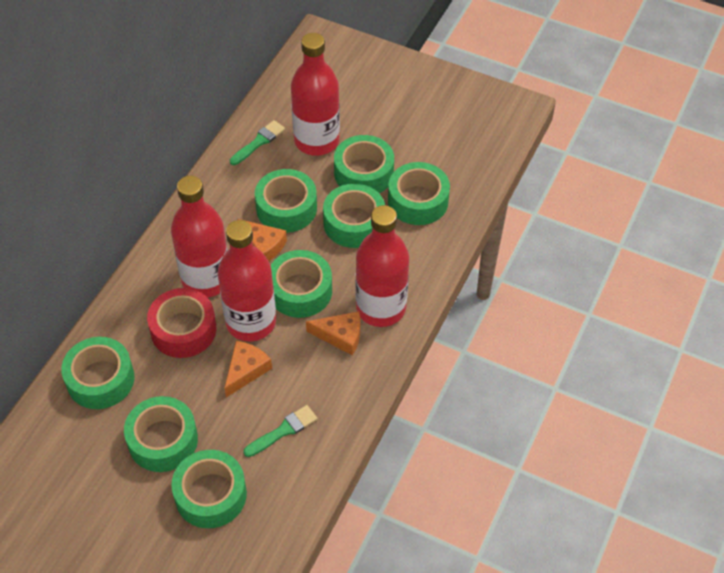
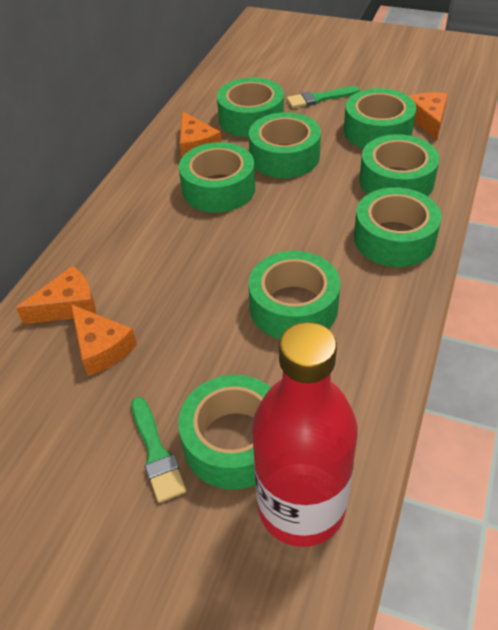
orange cheese: 3 -> 4
red bottle: 4 -> 1
red tape: 1 -> 0

